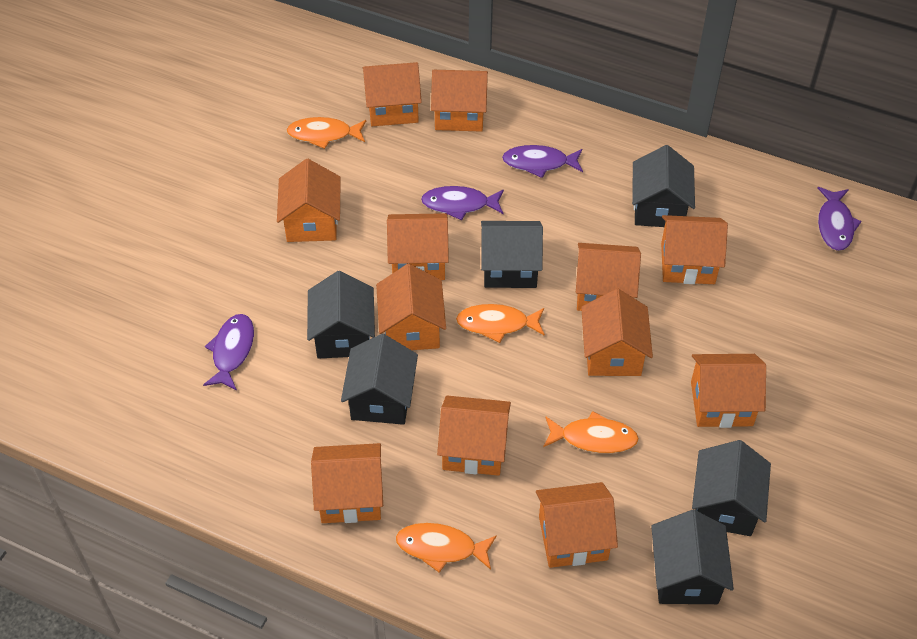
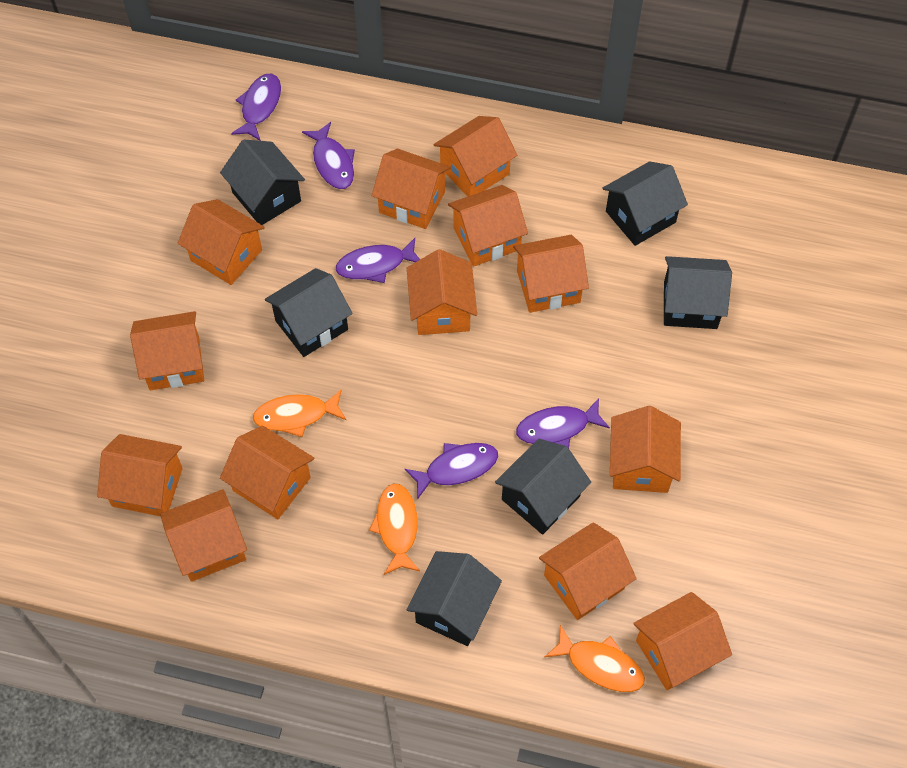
orange fish: 4 -> 3
orange house: 12 -> 13
purple fish: 4 -> 5

